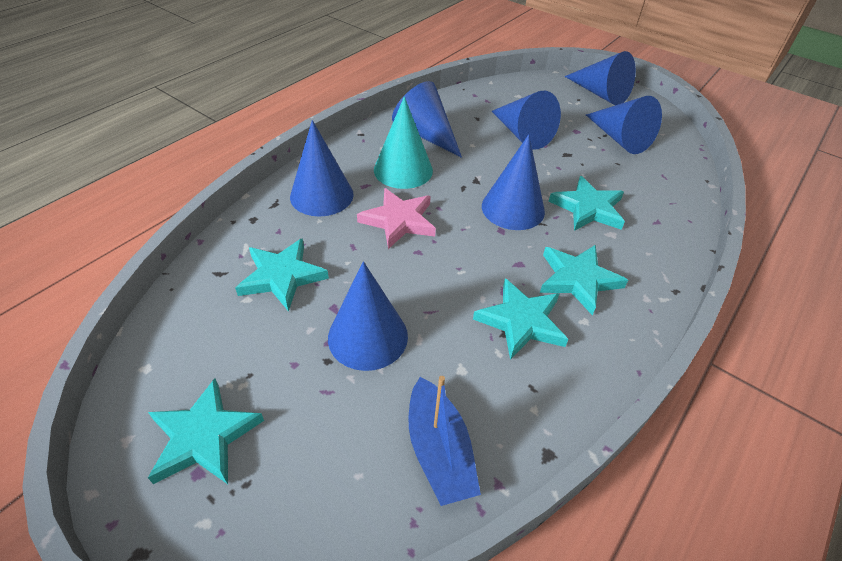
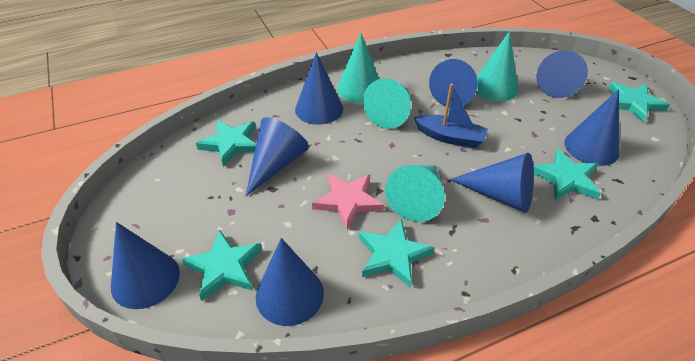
blue cone: 7 -> 8
turquoise cone: 1 -> 4

